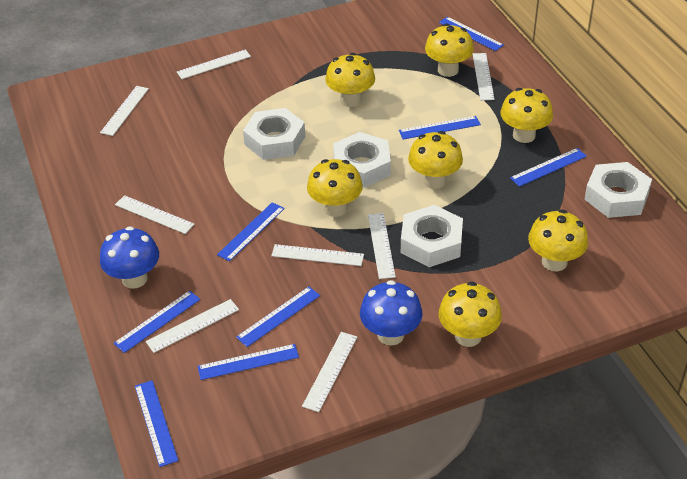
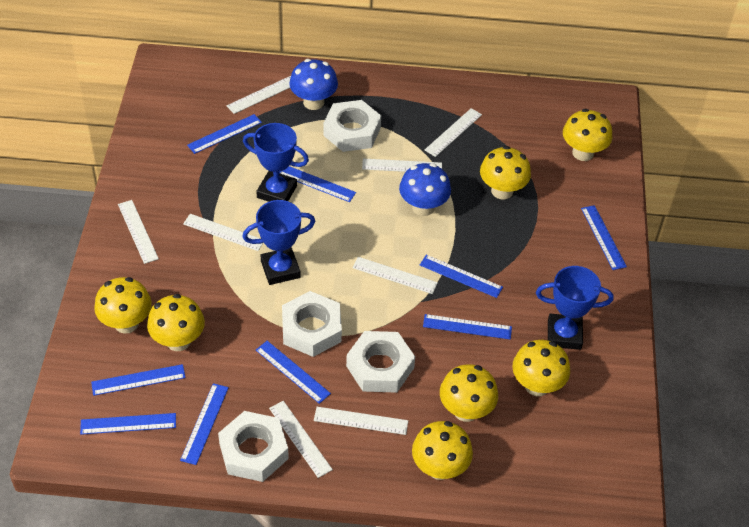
blue ruler: 8 -> 9
blue trophy: 0 -> 3

